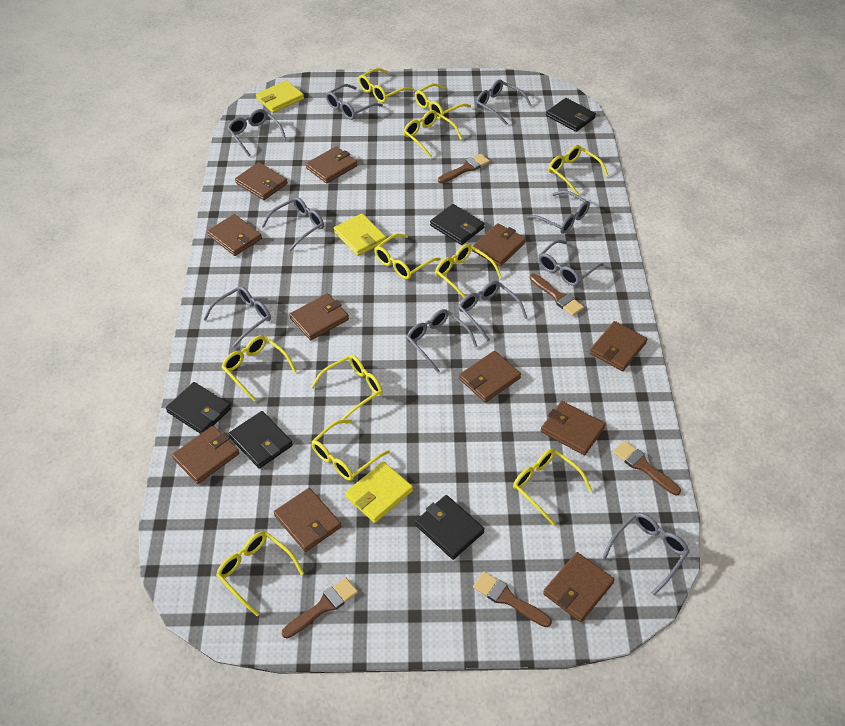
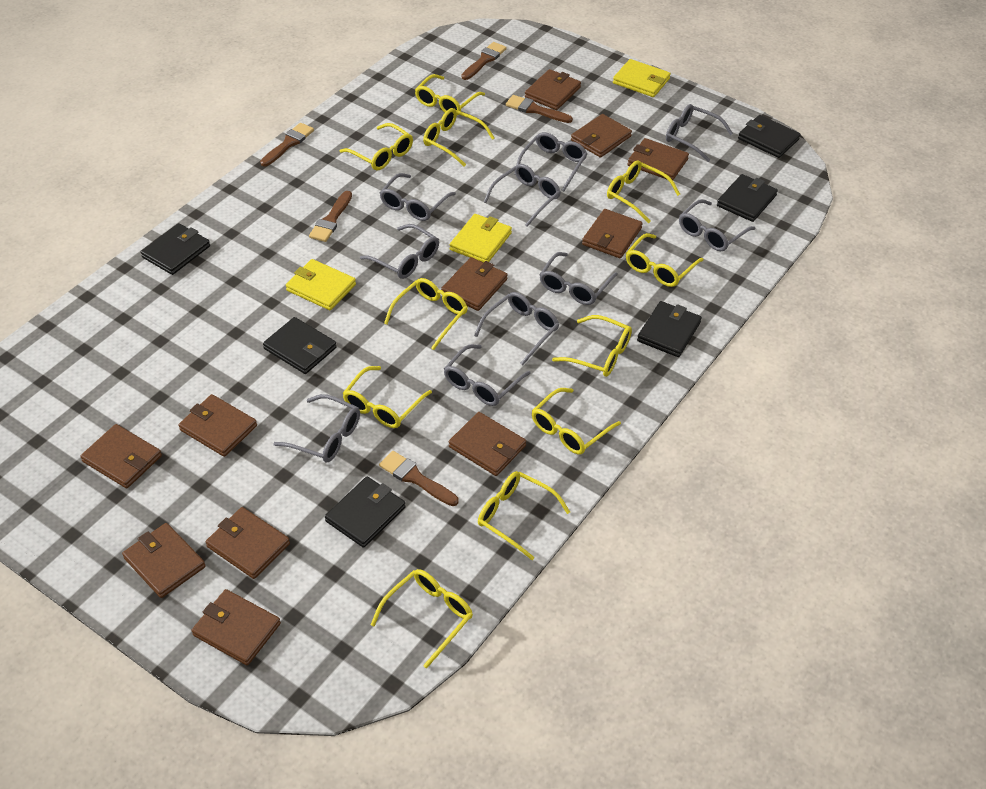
black wallet: 5 -> 6

